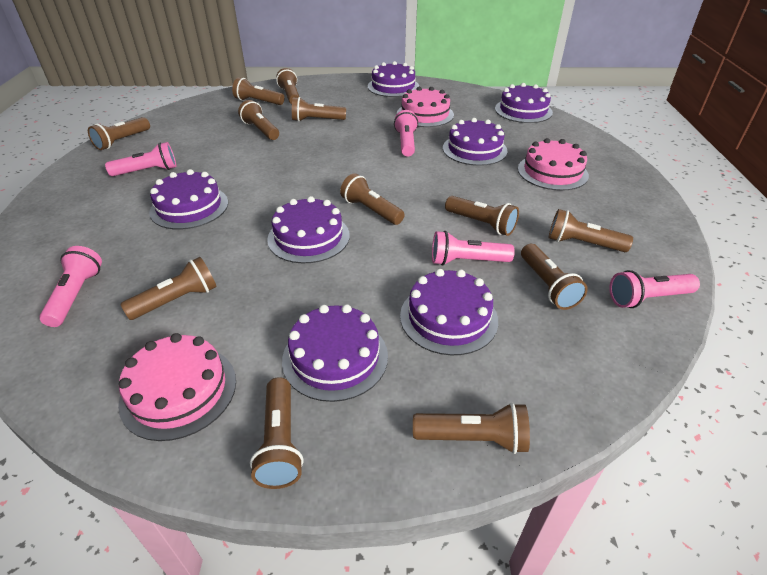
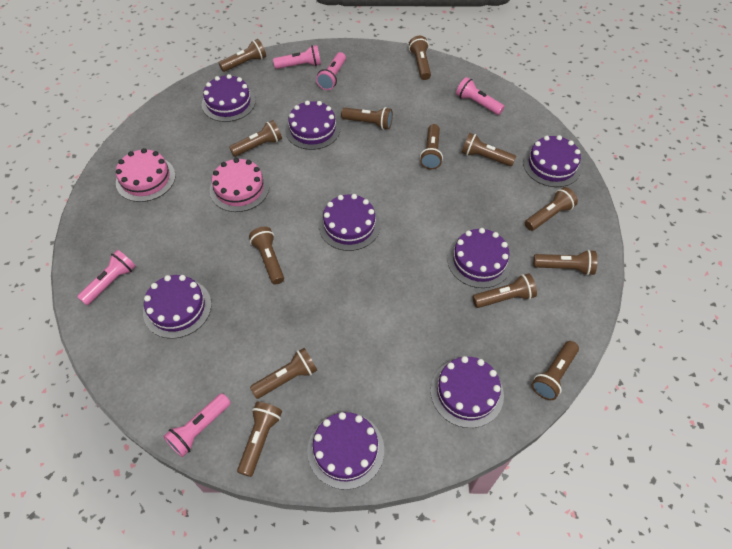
brown flashlight: 12 -> 13
pink cake: 3 -> 2
purple cake: 7 -> 8

